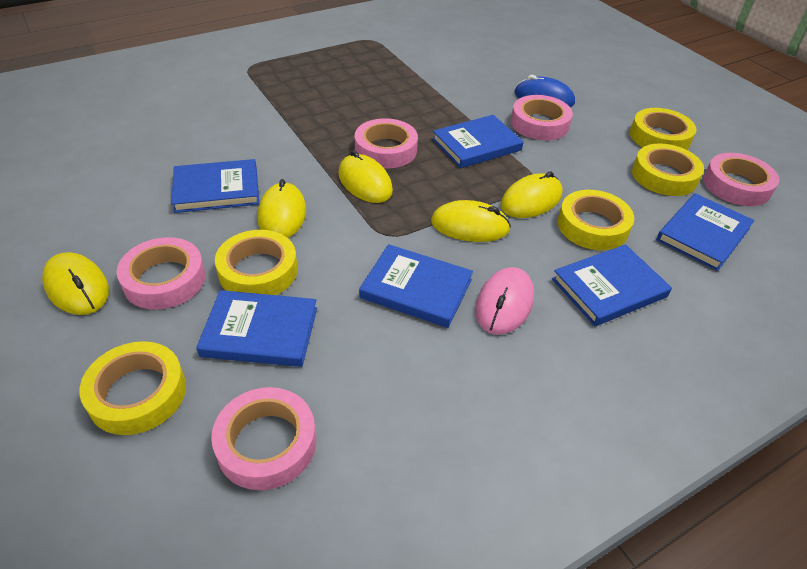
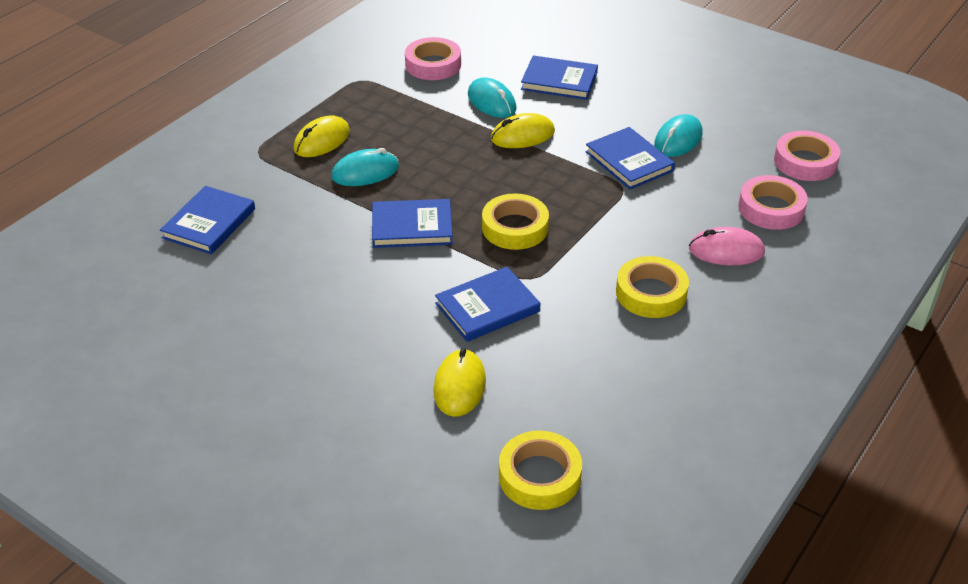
blue book: 6 -> 5
blue mouse: 1 -> 0
pink tape: 5 -> 3
turquoise mouse: 0 -> 3
yellow mouse: 5 -> 3
yellow tape: 5 -> 3

